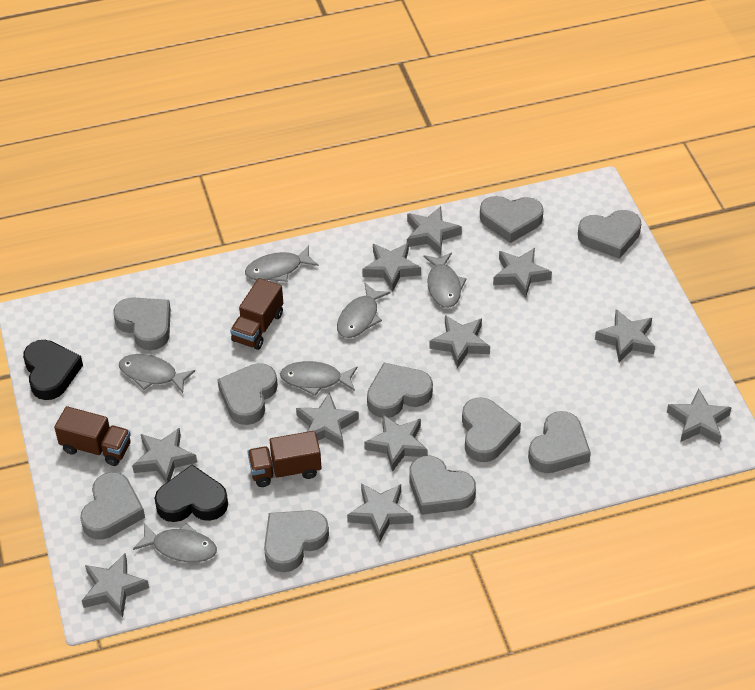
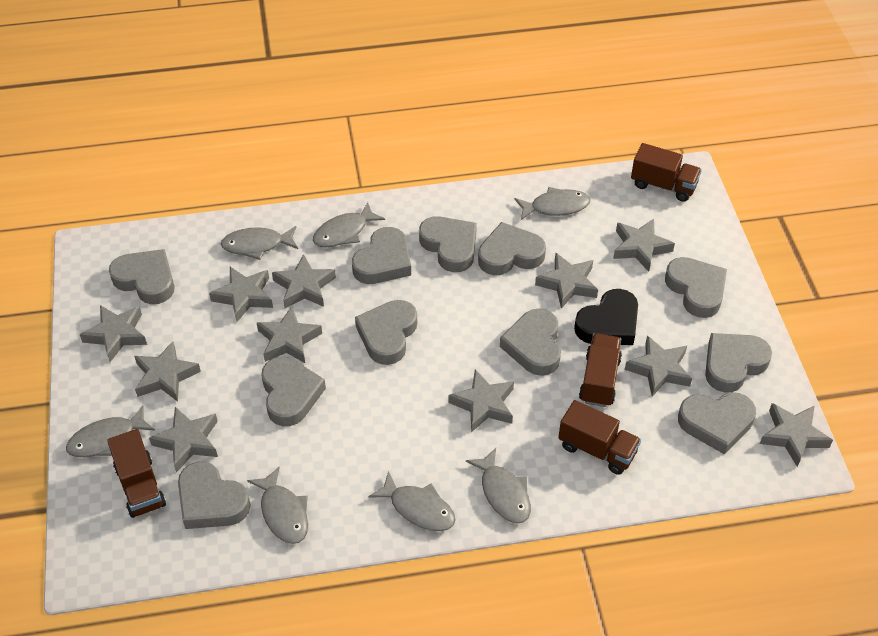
black heart: 2 -> 1
brown truck: 3 -> 4
grey fish: 6 -> 7
grey heart: 10 -> 11

